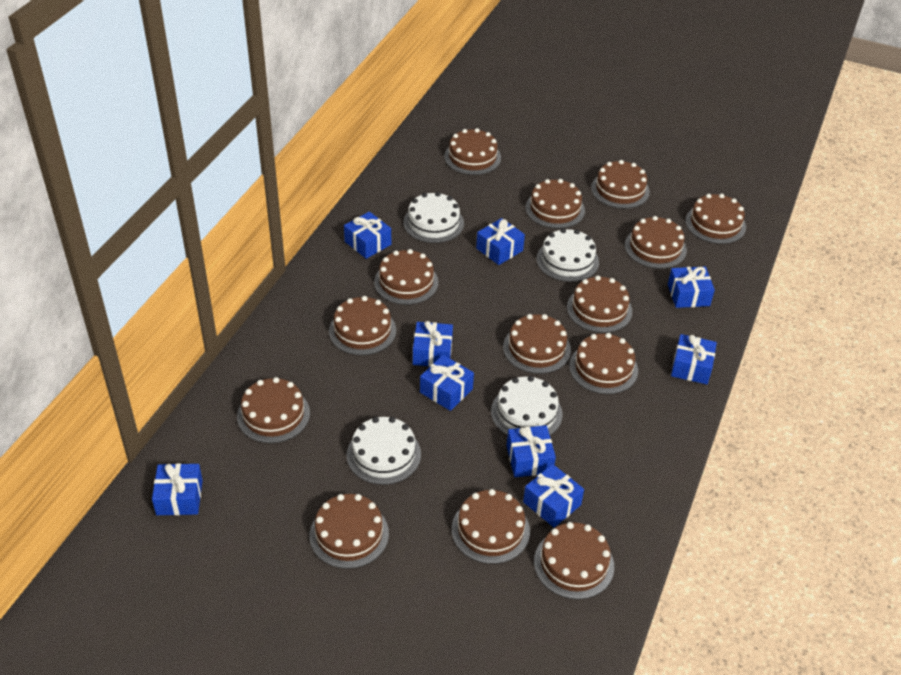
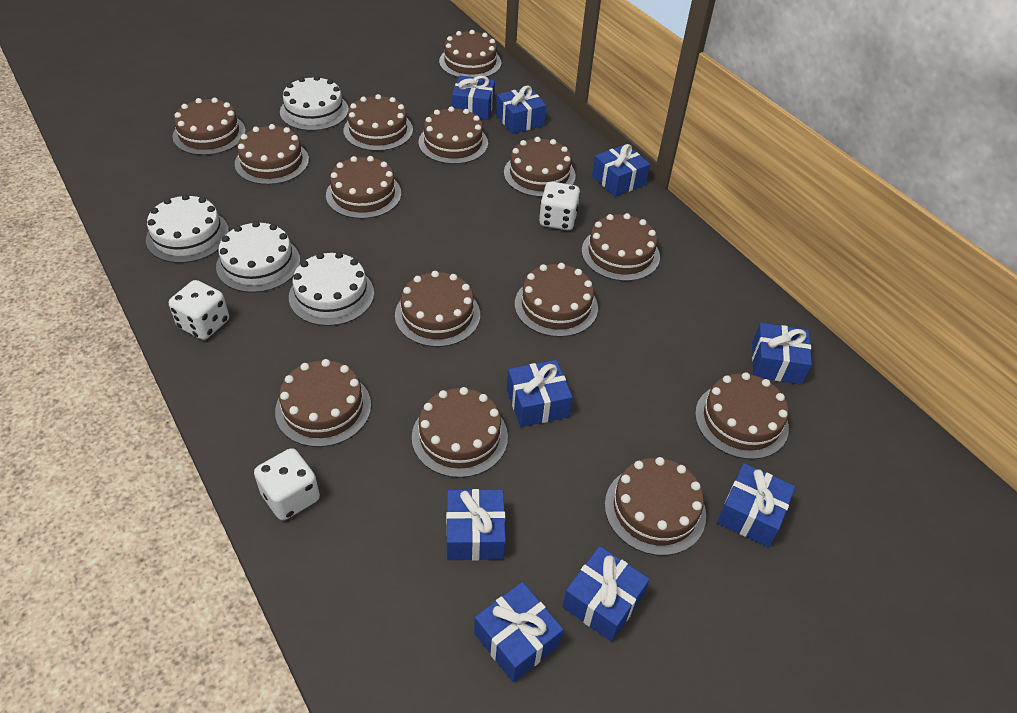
white dice: 0 -> 3

